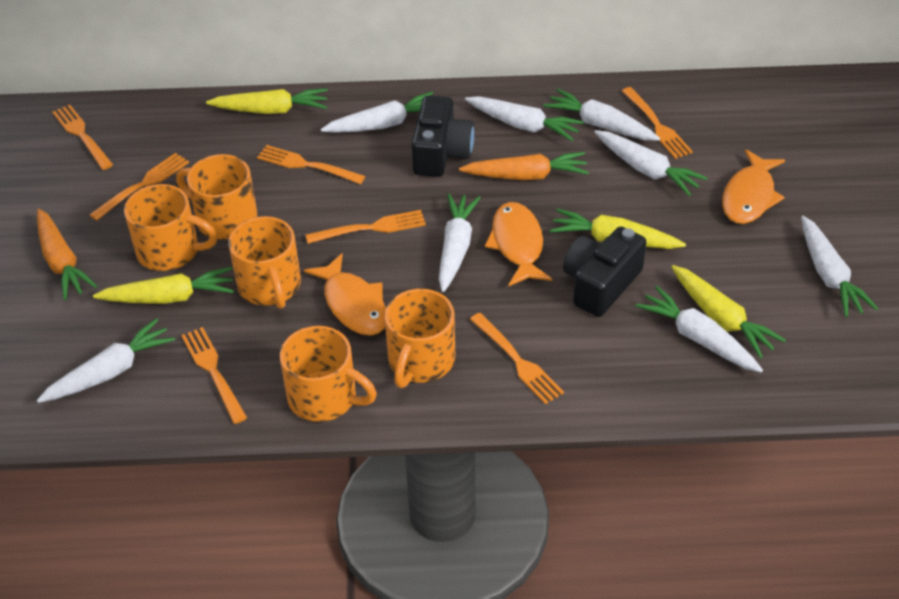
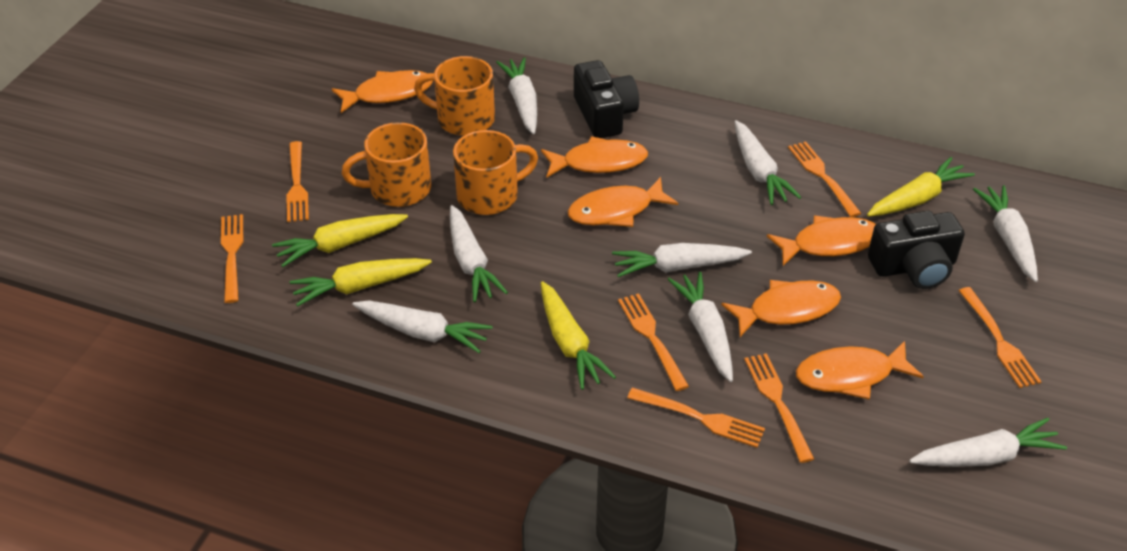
orange carrot: 2 -> 0
orange fish: 3 -> 6
orange mug: 5 -> 3

